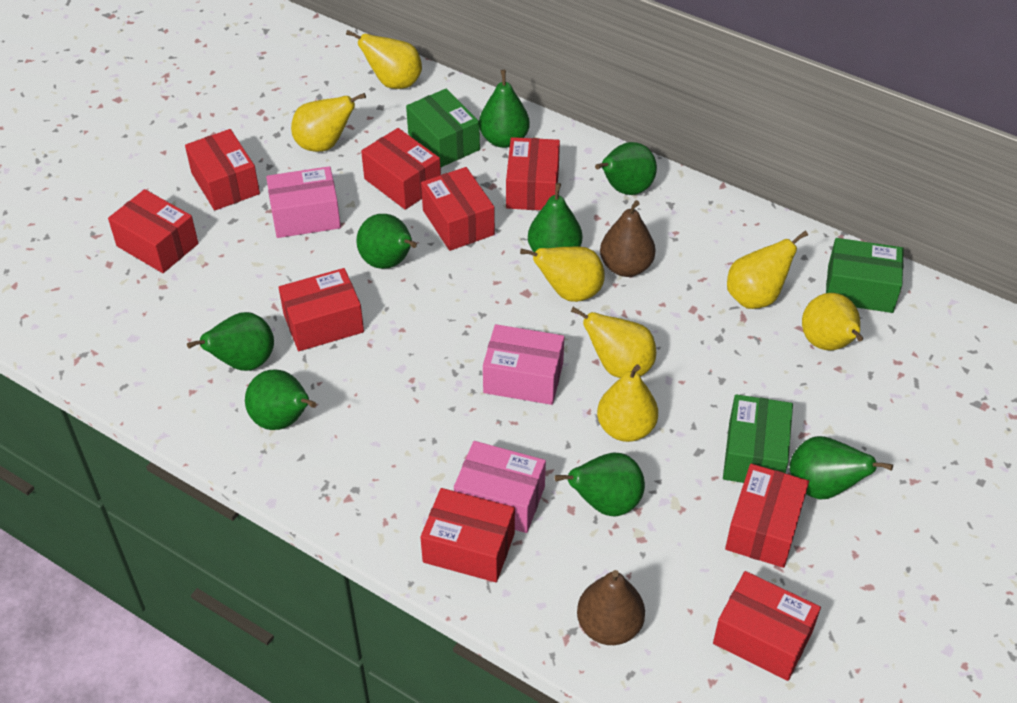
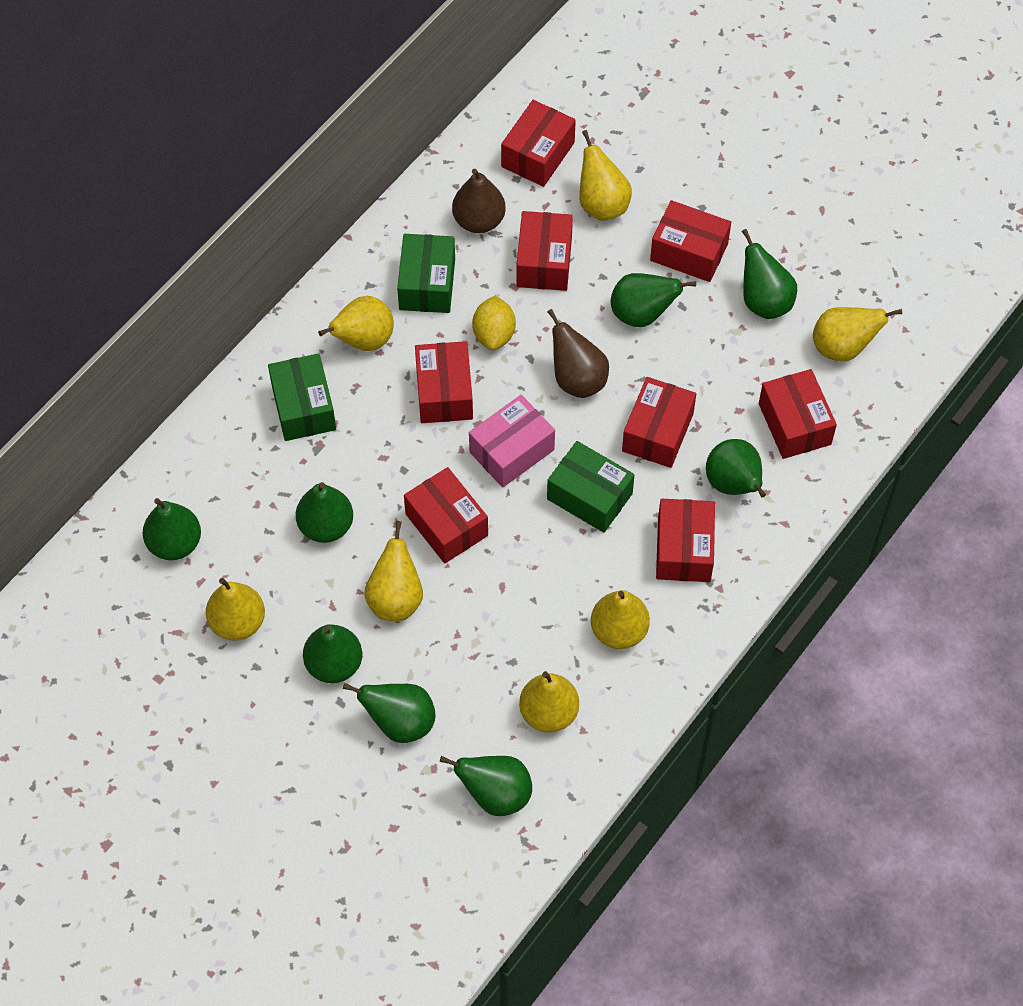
pink box: 3 -> 1
red box: 9 -> 8
yellow lemon: 0 -> 1

